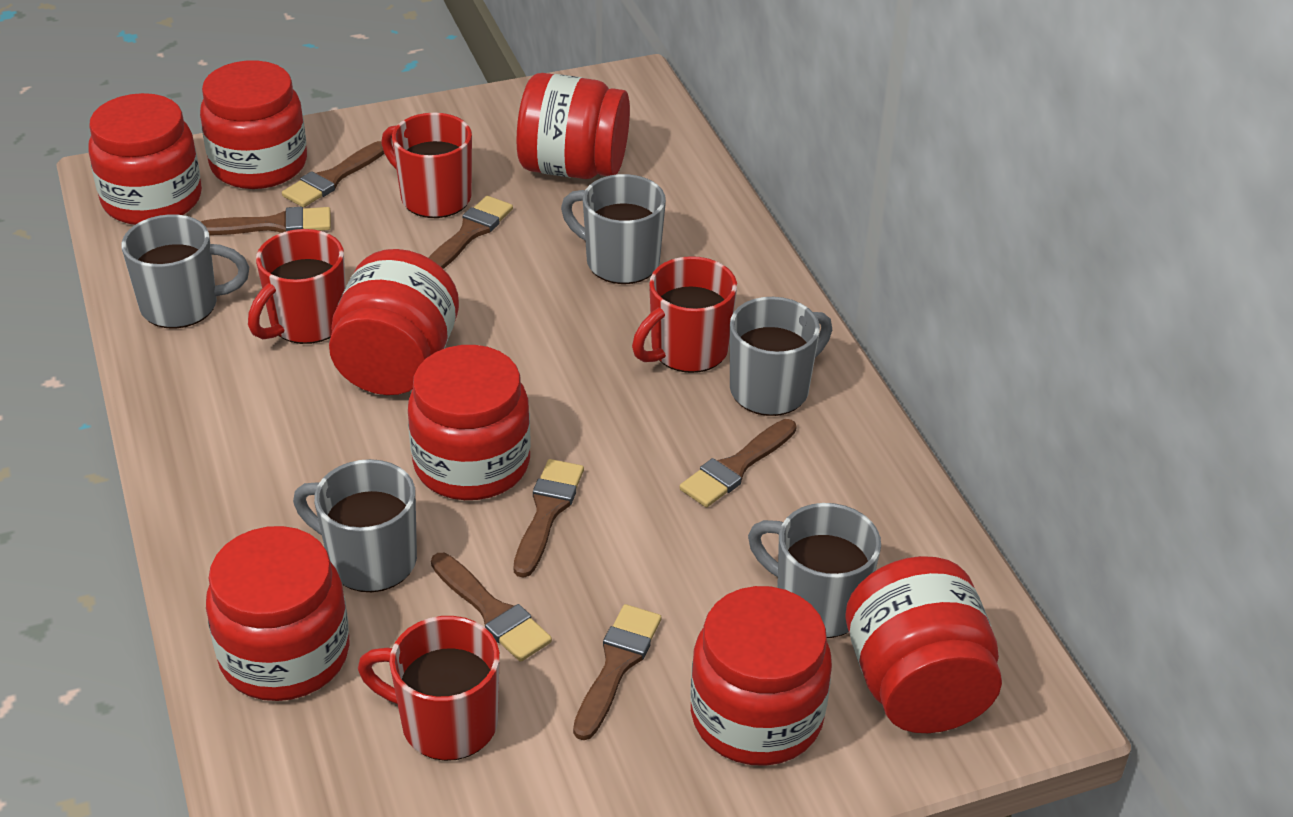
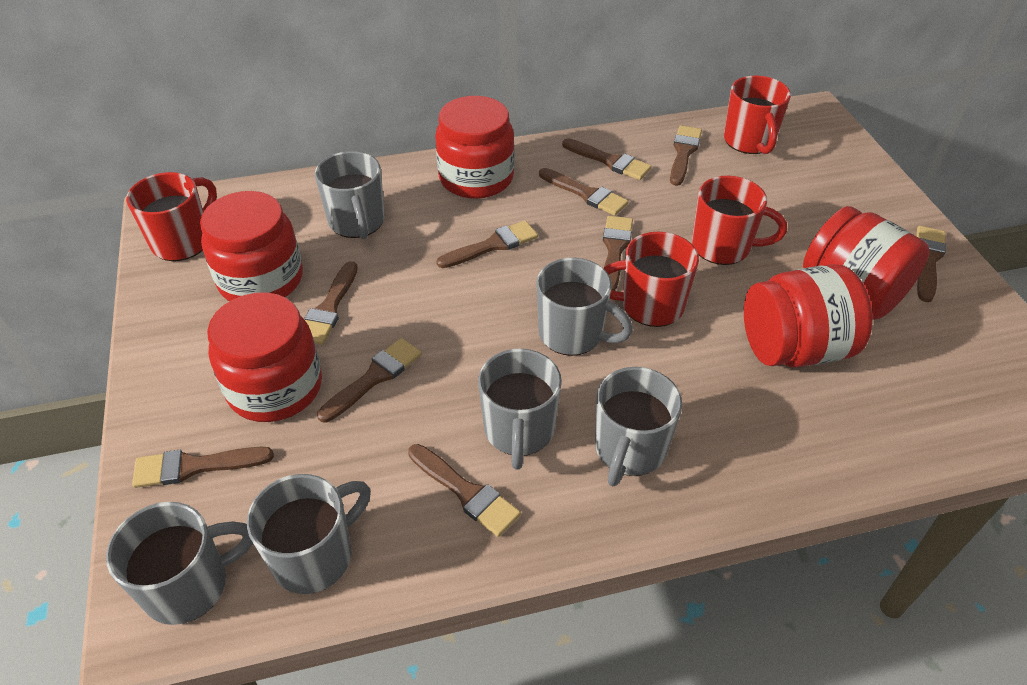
brown brush: 7 -> 10
grey mug: 5 -> 6
red jar: 8 -> 5

